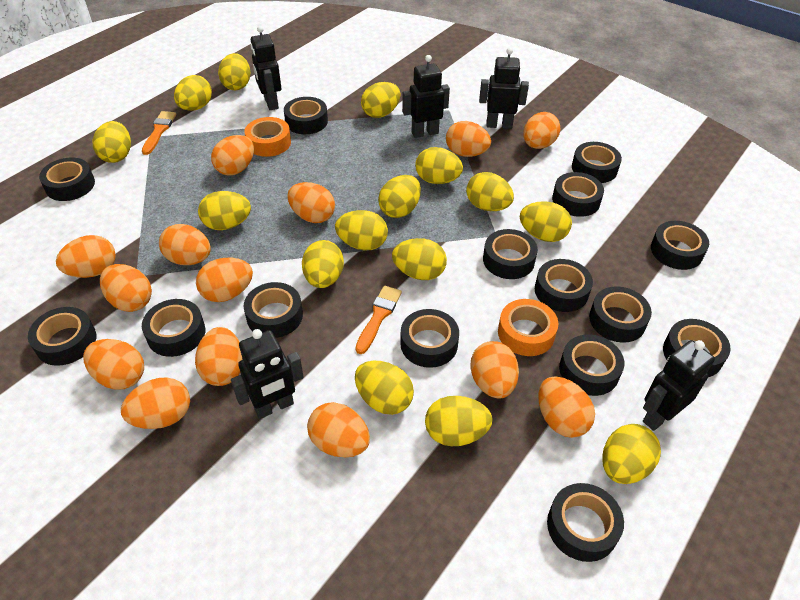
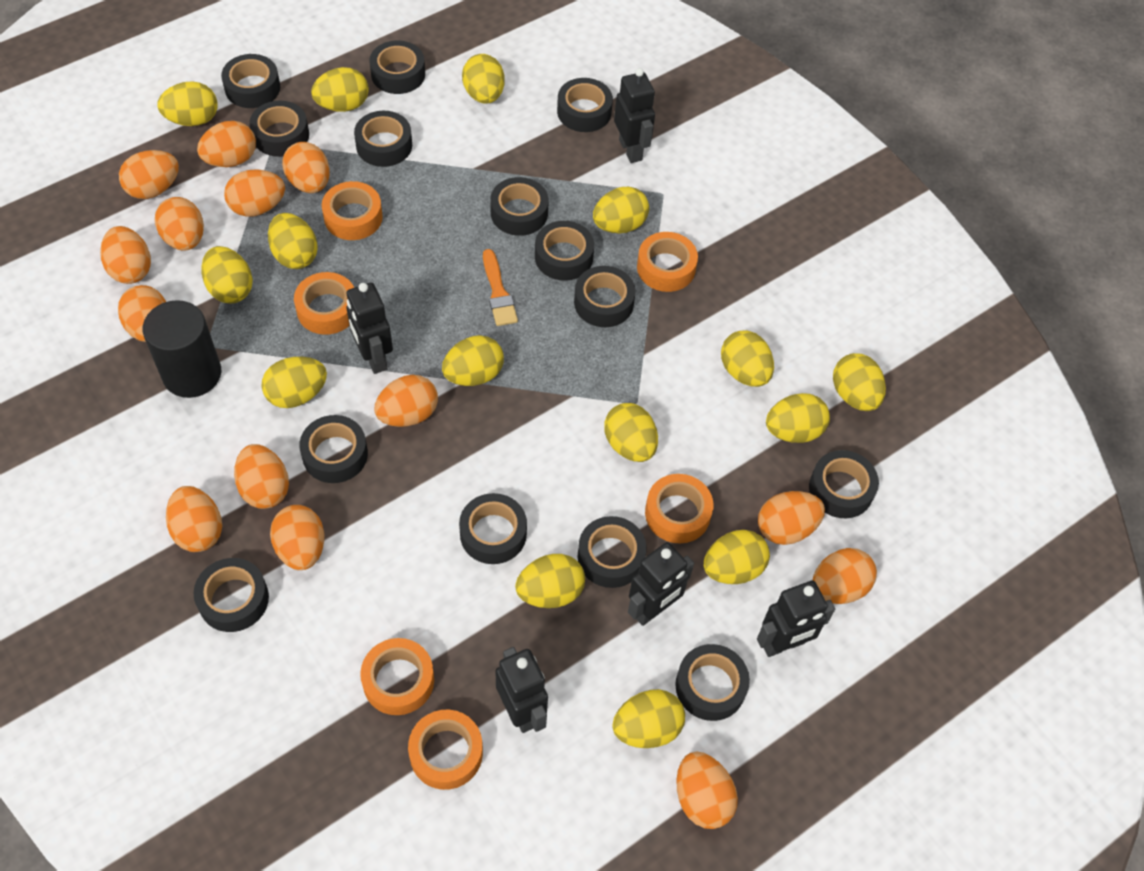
black cylinder: 0 -> 1
black tape: 15 -> 14
orange brush: 2 -> 1
orange tape: 2 -> 6

